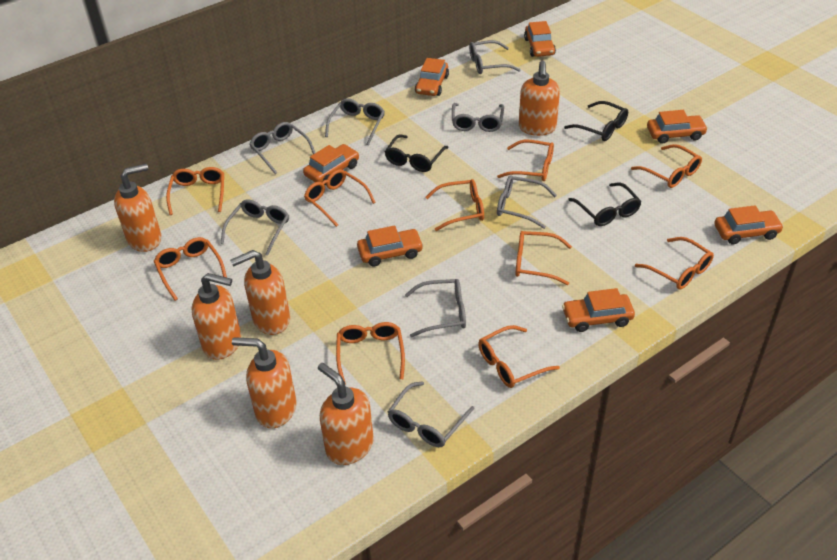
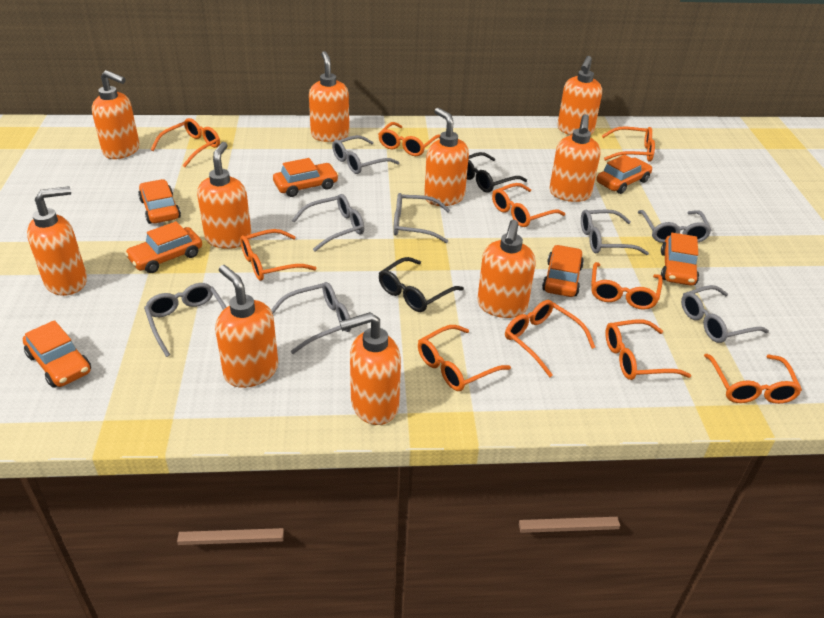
black glasses: 3 -> 2
orange soap dispenser: 6 -> 10

